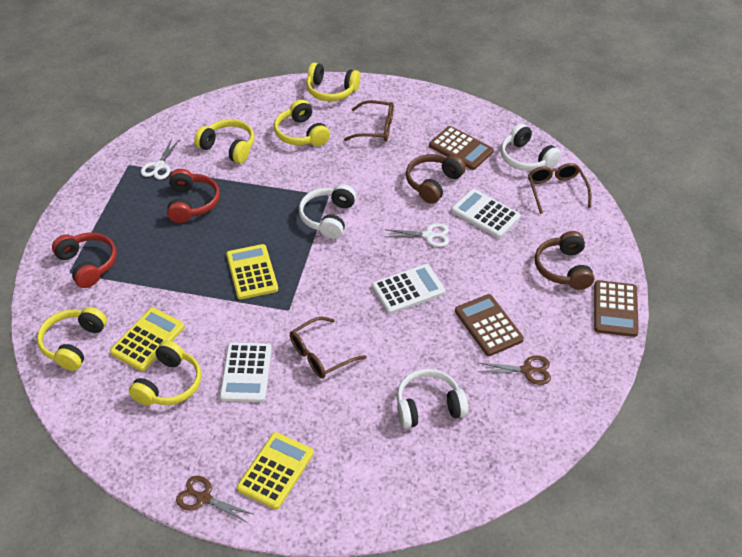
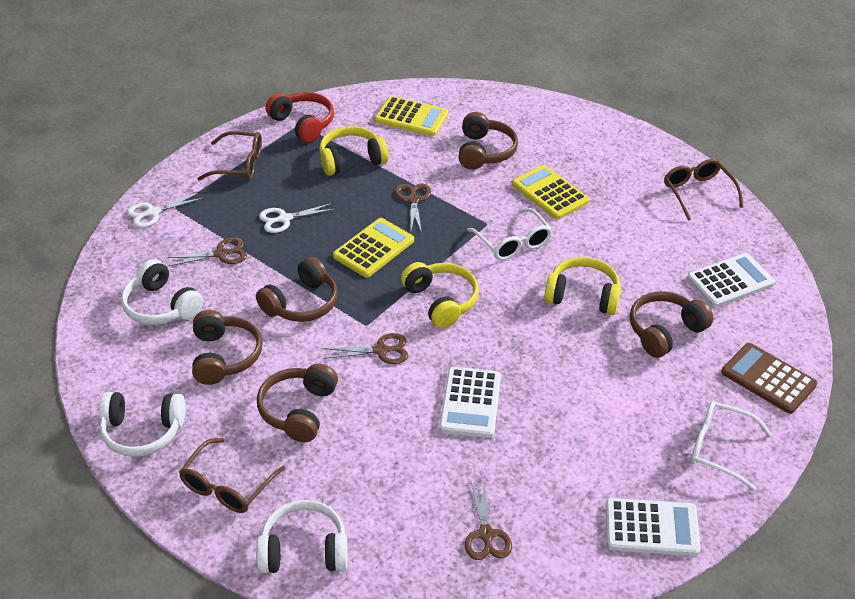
brown calculator: 3 -> 1
brown headphones: 2 -> 5
brown scissors: 2 -> 4
red headphones: 2 -> 1
white glasses: 0 -> 2
yellow headphones: 5 -> 3

